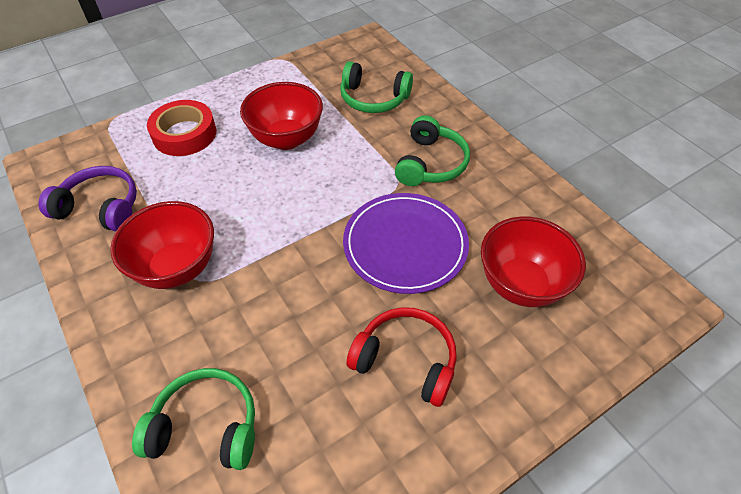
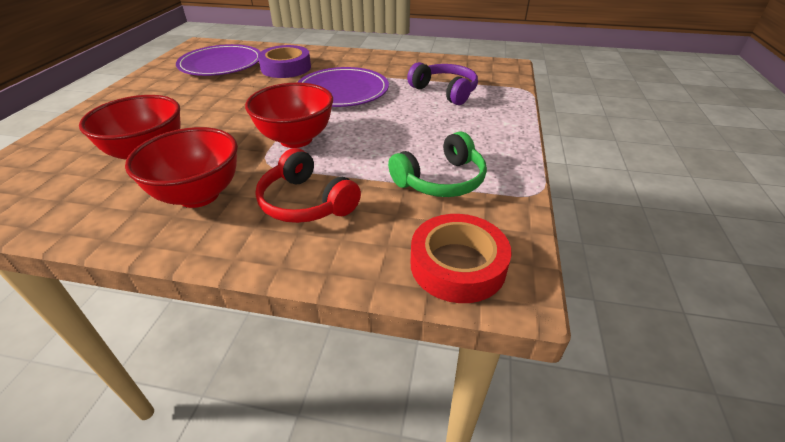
green headphones: 3 -> 1
purple plate: 1 -> 2
purple tape: 0 -> 1

